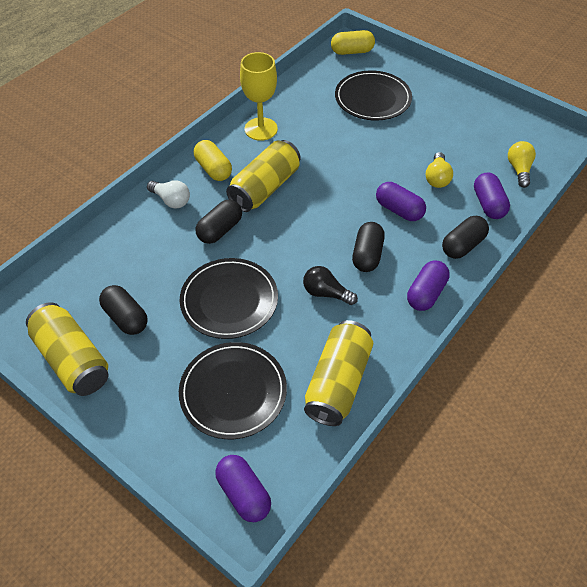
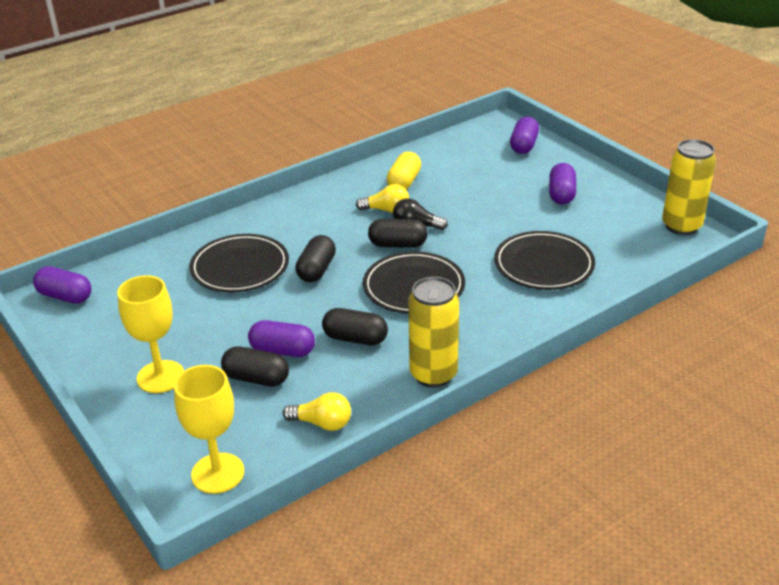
white light bulb: 1 -> 0
yellow can: 3 -> 2
yellow capsule: 2 -> 1
yellow goblet: 1 -> 2

